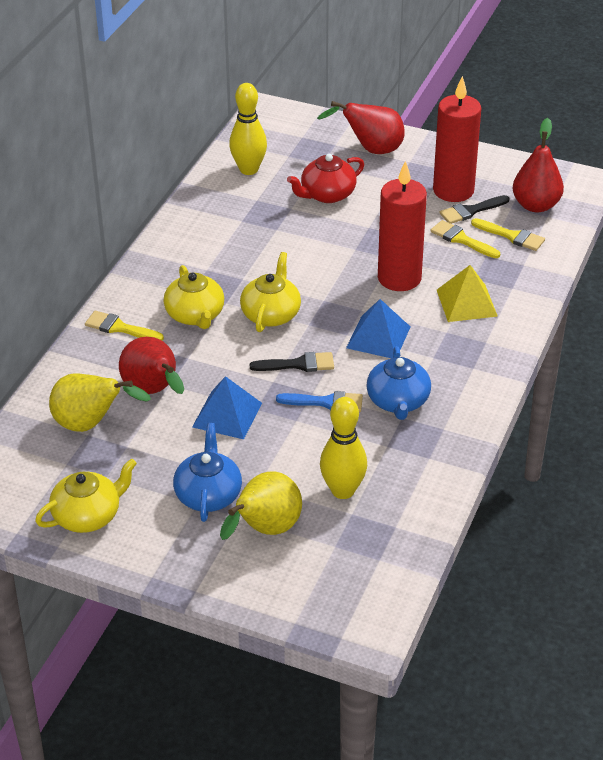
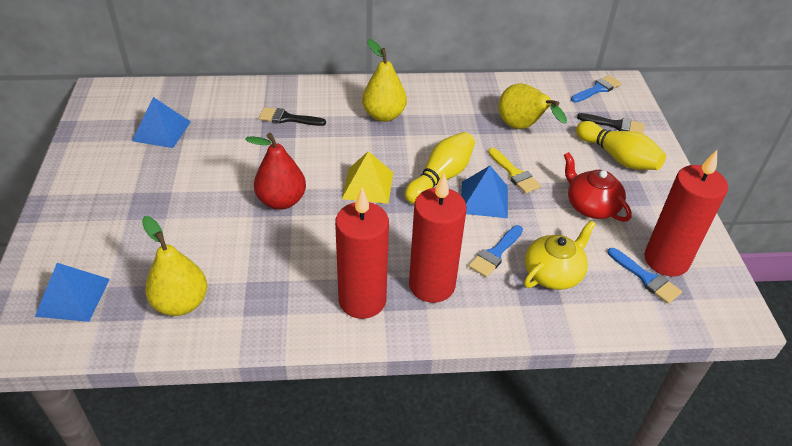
blue brush: 1 -> 3
blue pyramid: 2 -> 3
blue teapot: 2 -> 0
red candle: 2 -> 3
red pear: 3 -> 1
yellow brush: 3 -> 1
yellow pear: 2 -> 3
yellow teapot: 3 -> 1

